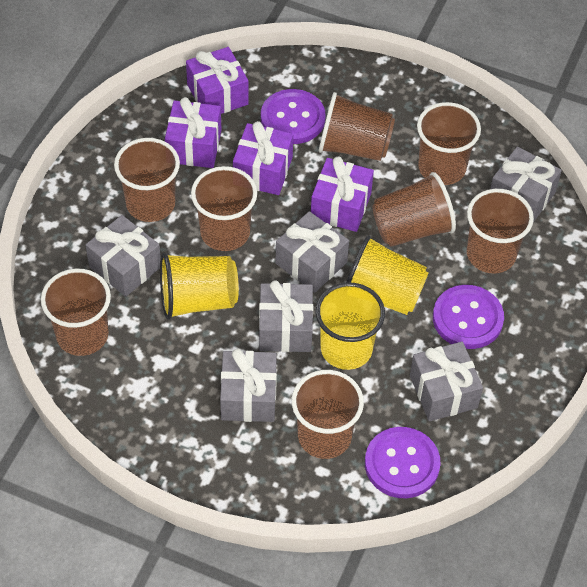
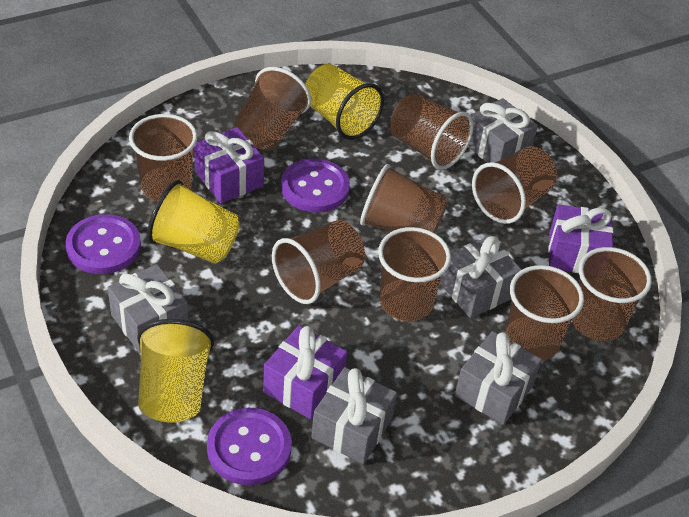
brown cup: 8 -> 9
grey gift: 6 -> 5
purple gift: 4 -> 3

